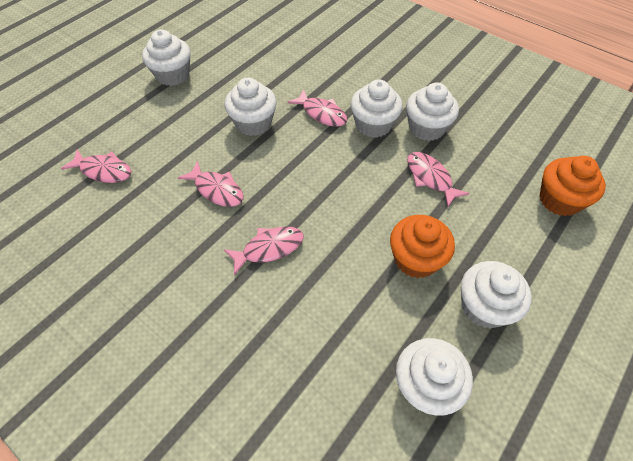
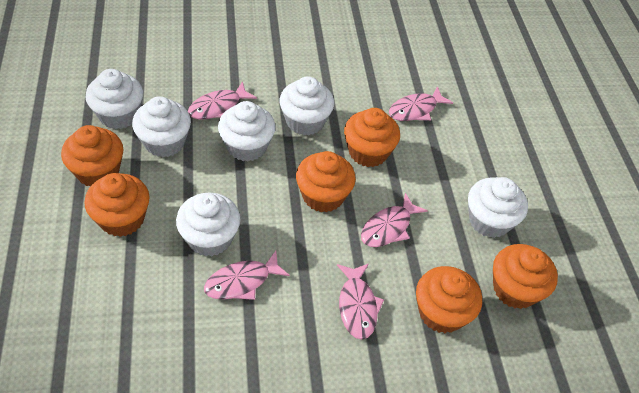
orange cupcake: 2 -> 6

